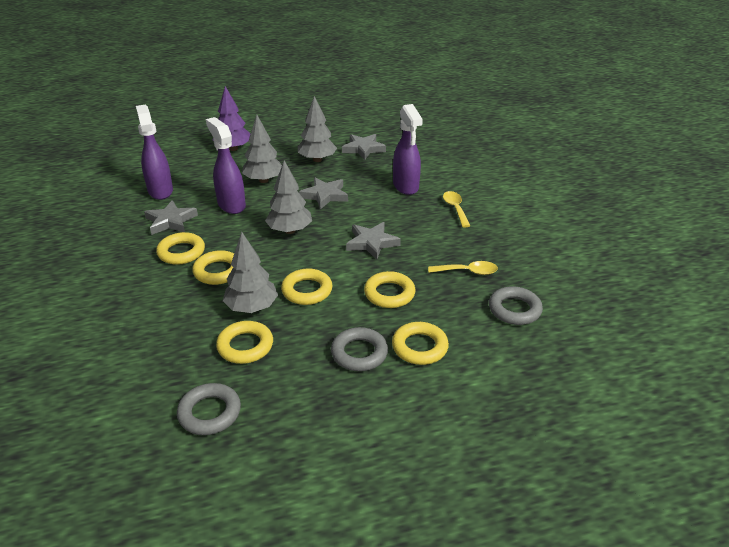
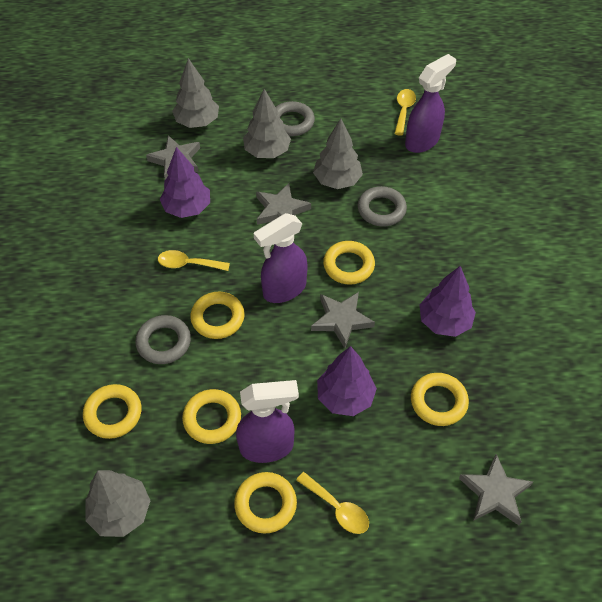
purple tree: 1 -> 3
yellow spoon: 2 -> 3

